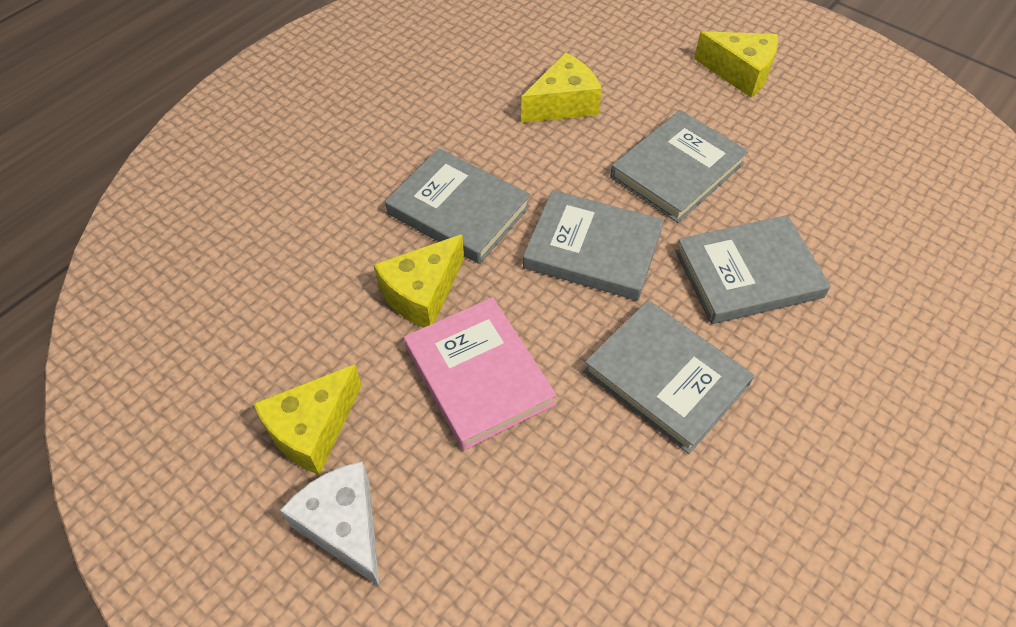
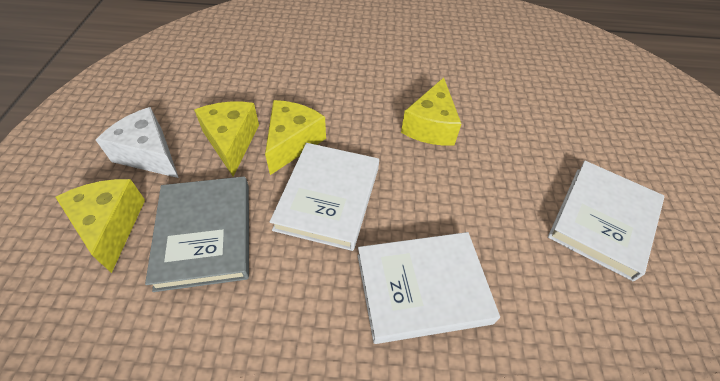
grey book: 5 -> 1
pink book: 1 -> 0
white book: 0 -> 3

